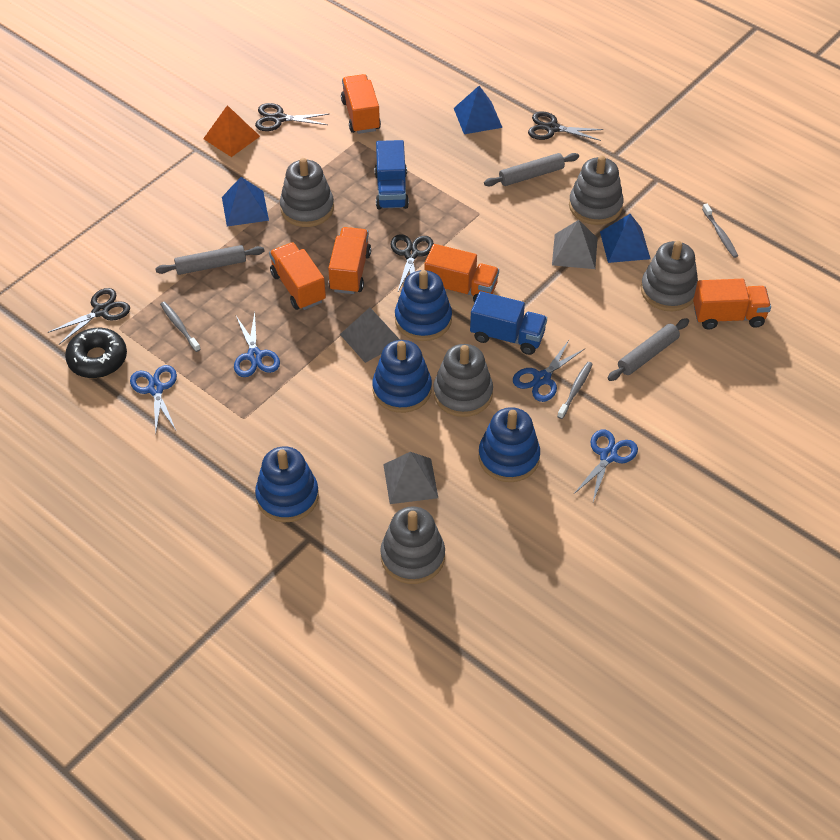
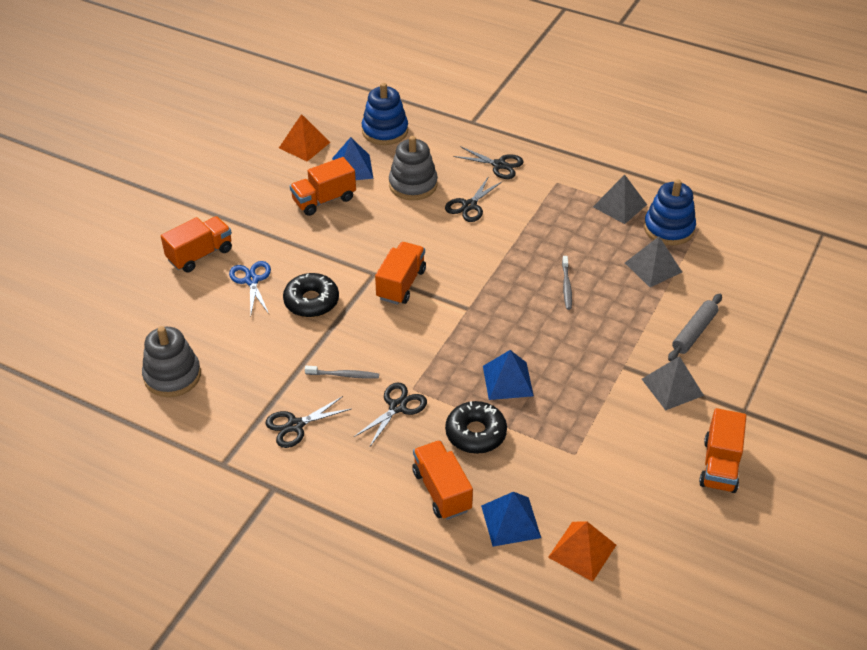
black donut: 1 -> 2
blue scissors: 4 -> 1
blue stacking toy: 4 -> 2
blue truck: 2 -> 0
grey rolling pin: 3 -> 1
grey stacking toy: 5 -> 2
grey toothbrush: 3 -> 2
orange pyramid: 1 -> 2

